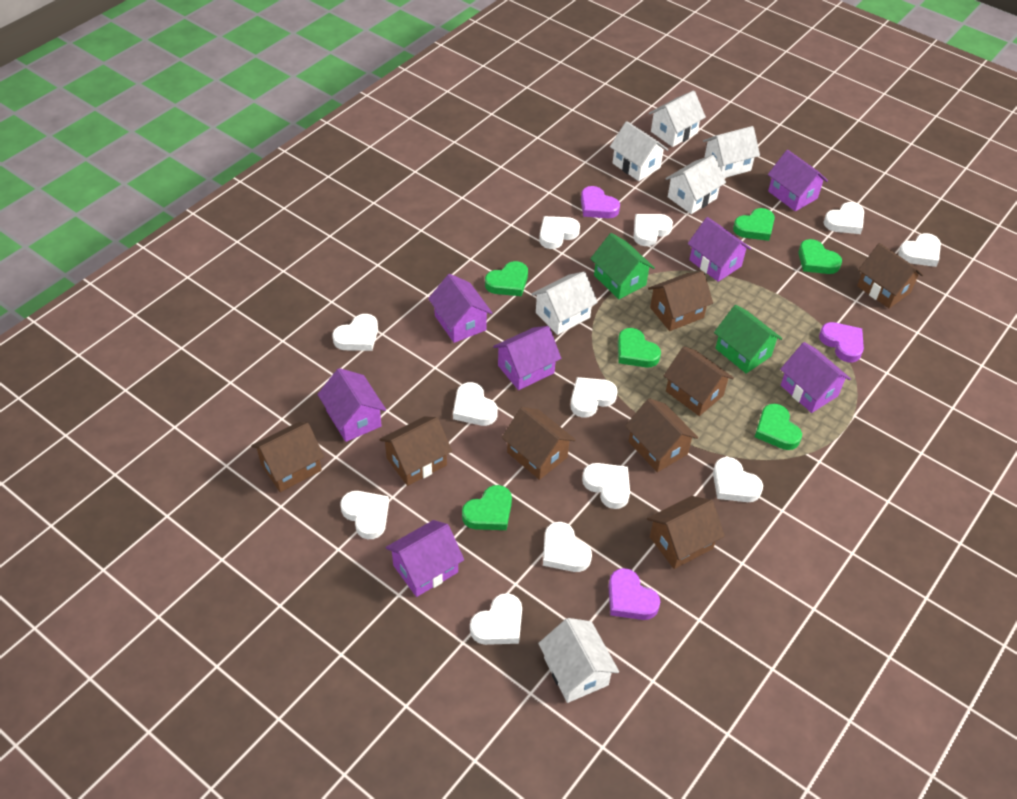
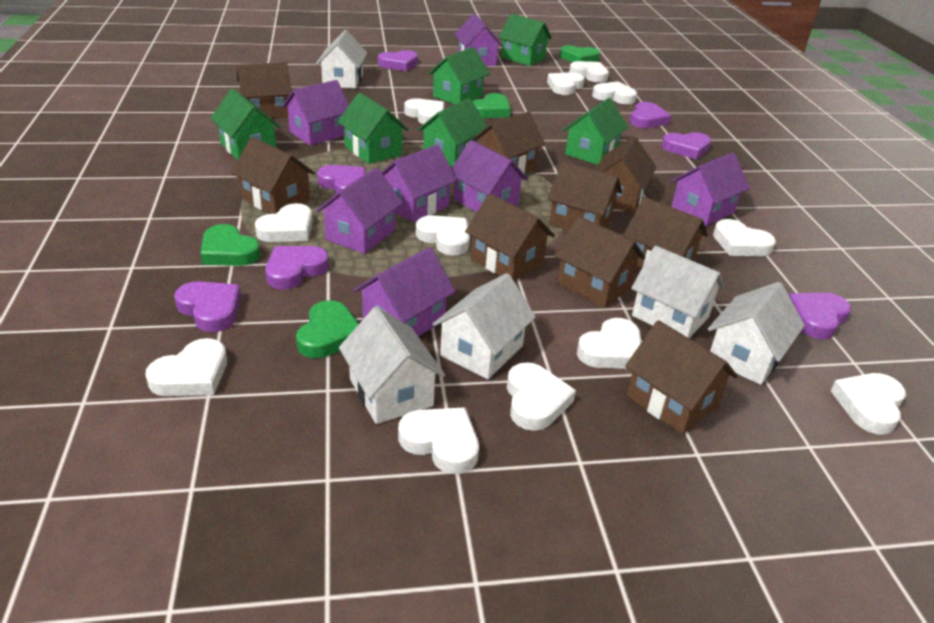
brown house: 8 -> 9
green heart: 6 -> 4
green house: 2 -> 6
purple heart: 3 -> 7
white house: 6 -> 5

